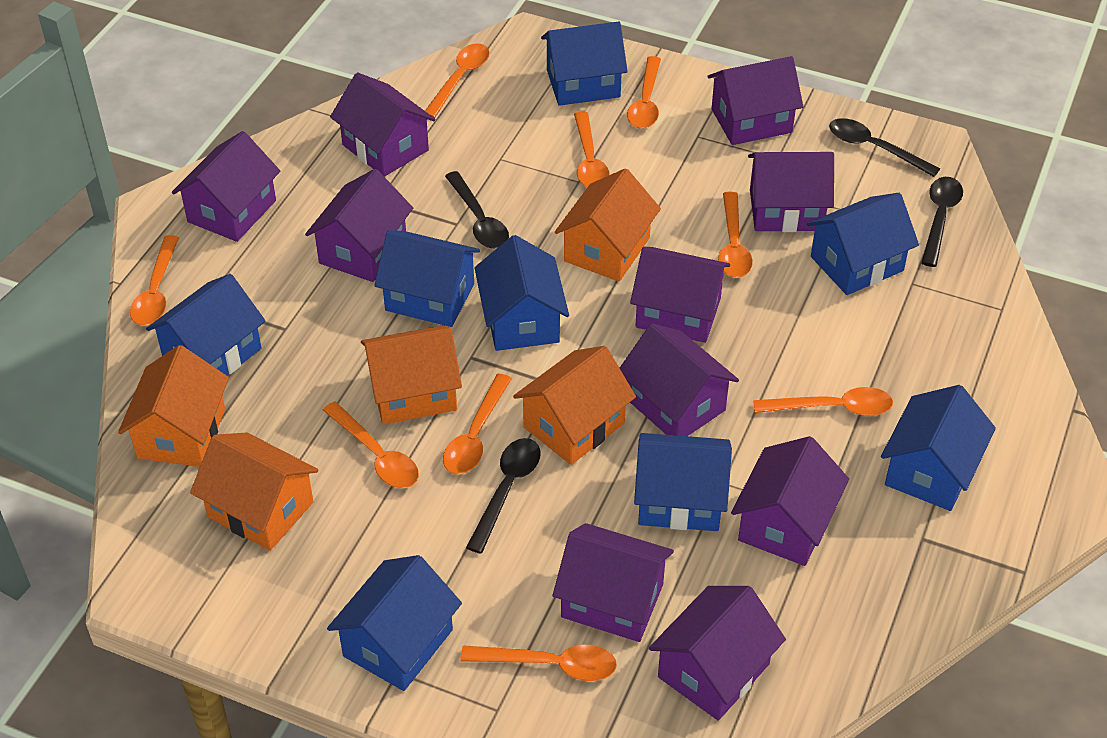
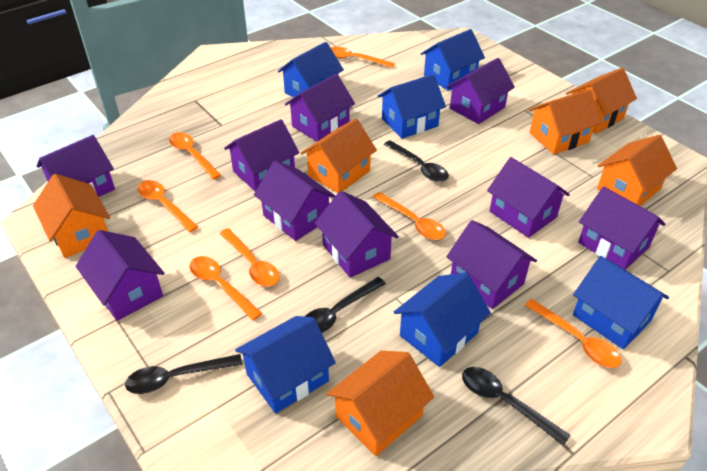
blue house: 8 -> 6
orange house: 5 -> 6
orange spoon: 9 -> 7

